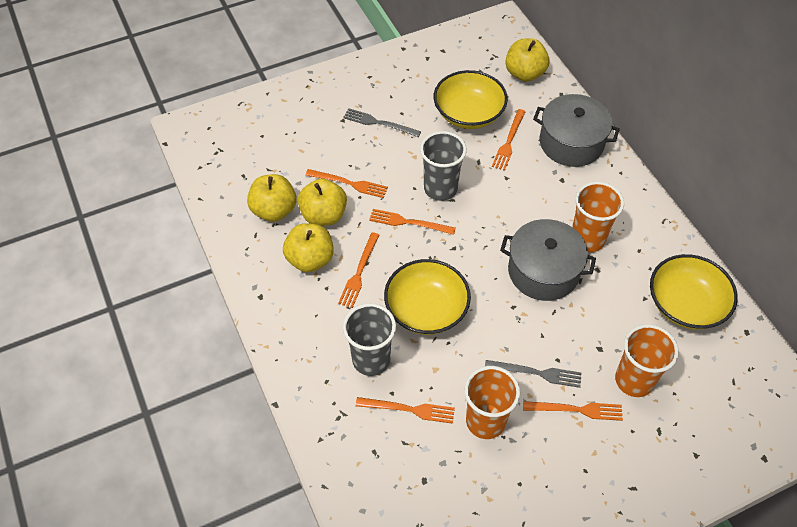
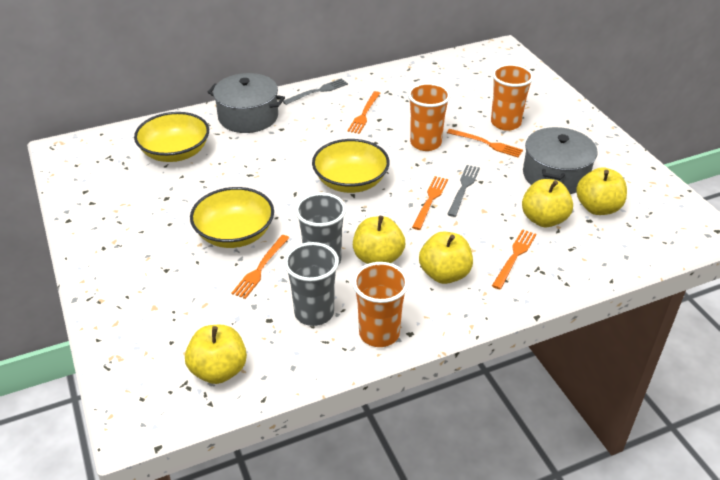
orange fork: 6 -> 5
yellow apple: 4 -> 5

